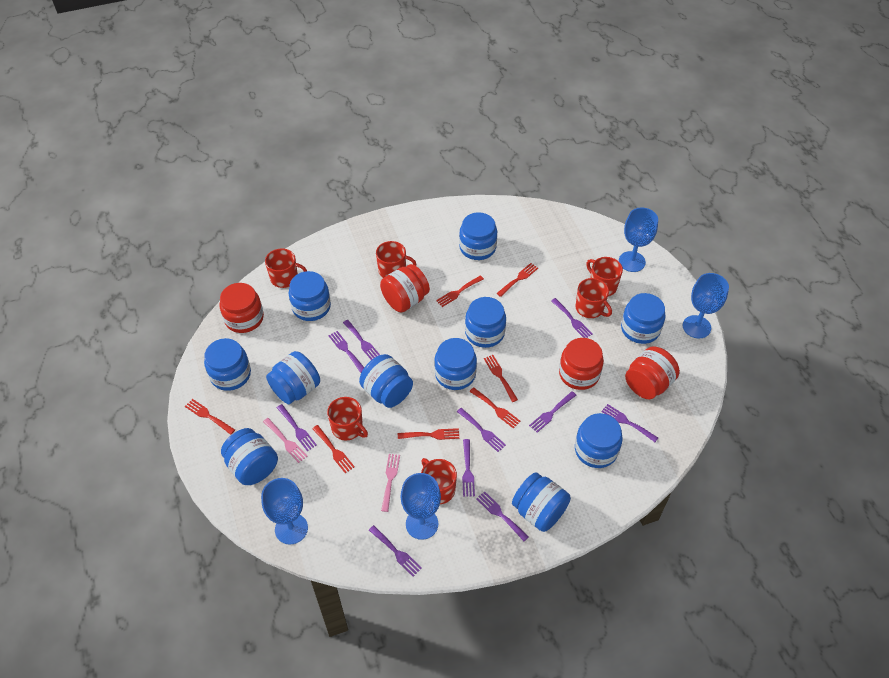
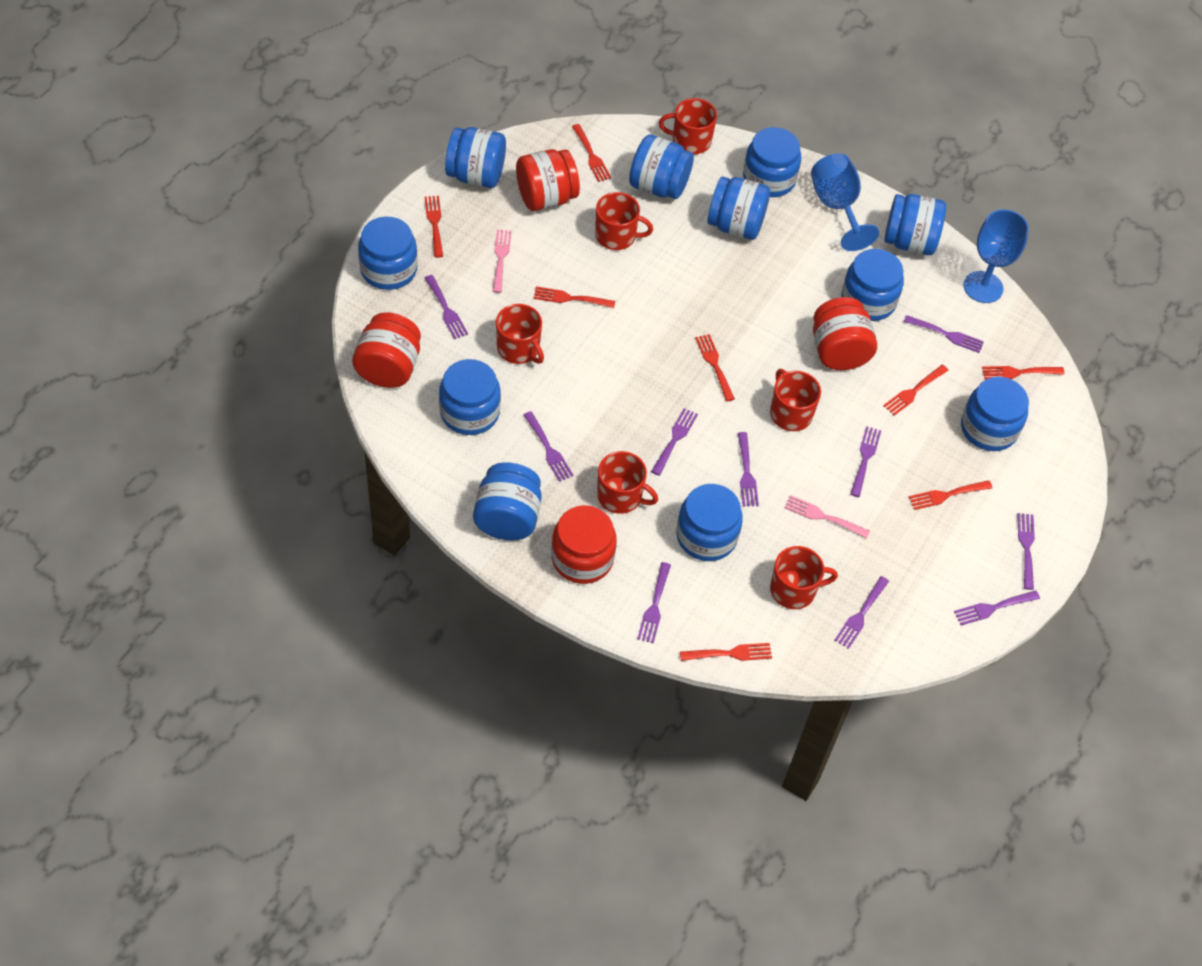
blue goblet: 4 -> 2
red fork: 7 -> 8

